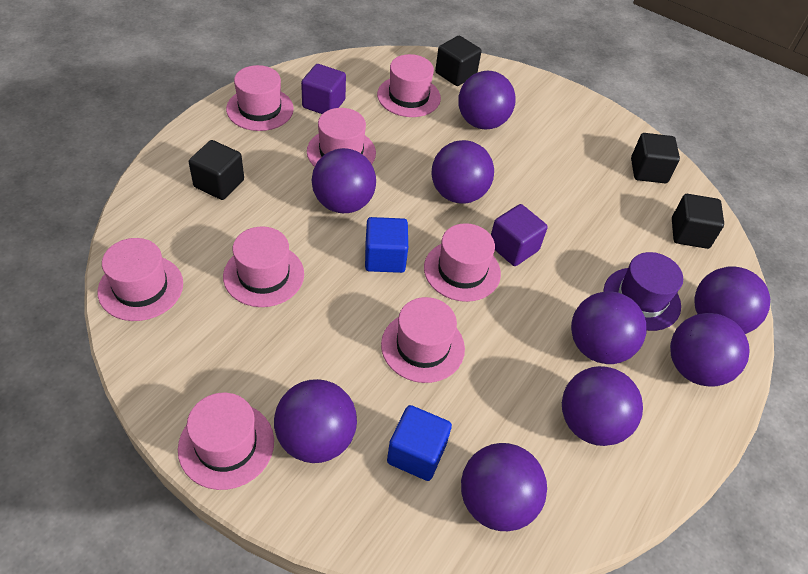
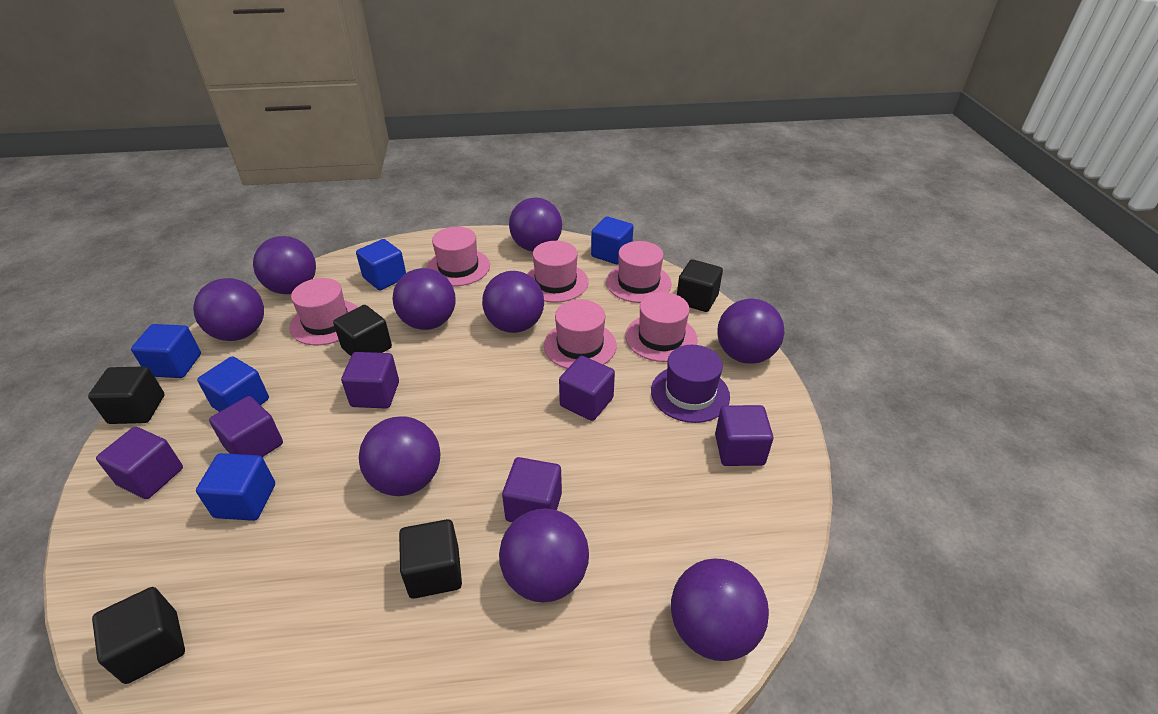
black cube: 4 -> 5
blue cube: 2 -> 5
pink hat: 8 -> 6
purple cube: 2 -> 6

